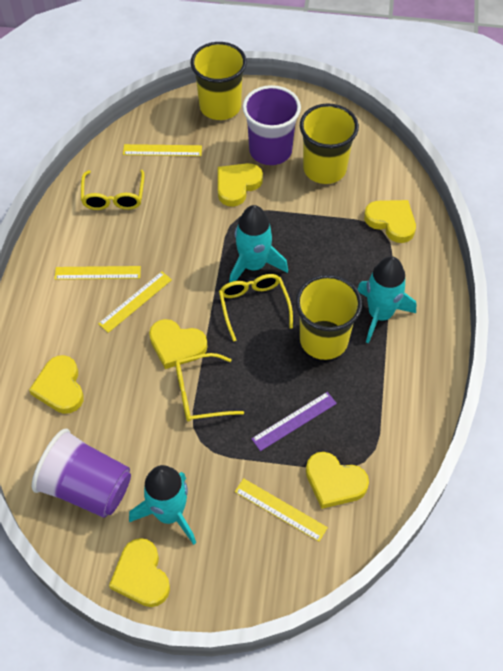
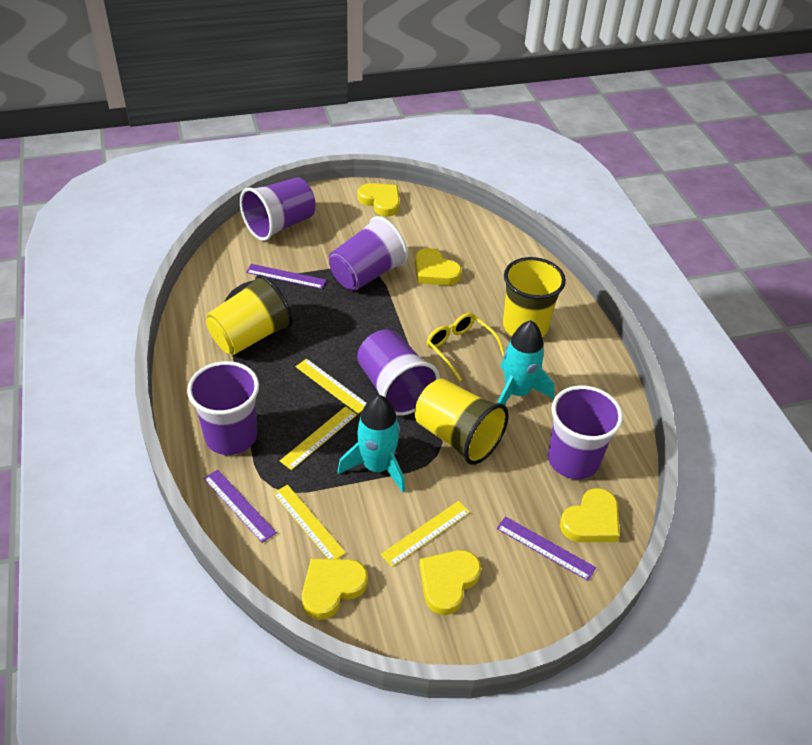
purple cup: 2 -> 5
purple ruler: 1 -> 3
turquoise rocket: 3 -> 2
yellow glasses: 3 -> 1
yellow heart: 6 -> 5

